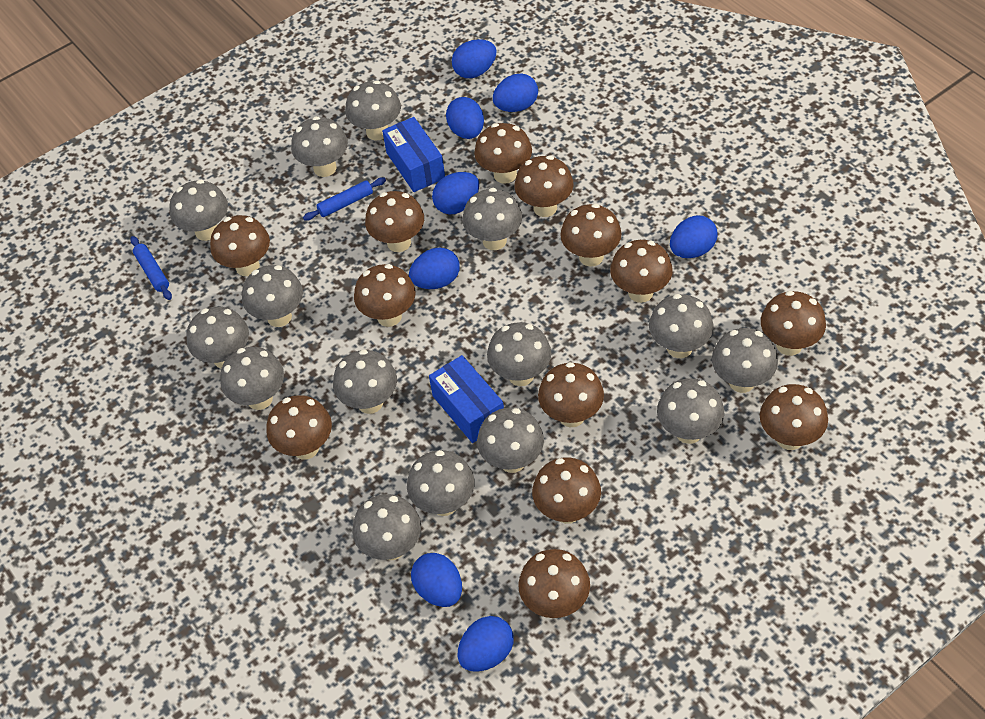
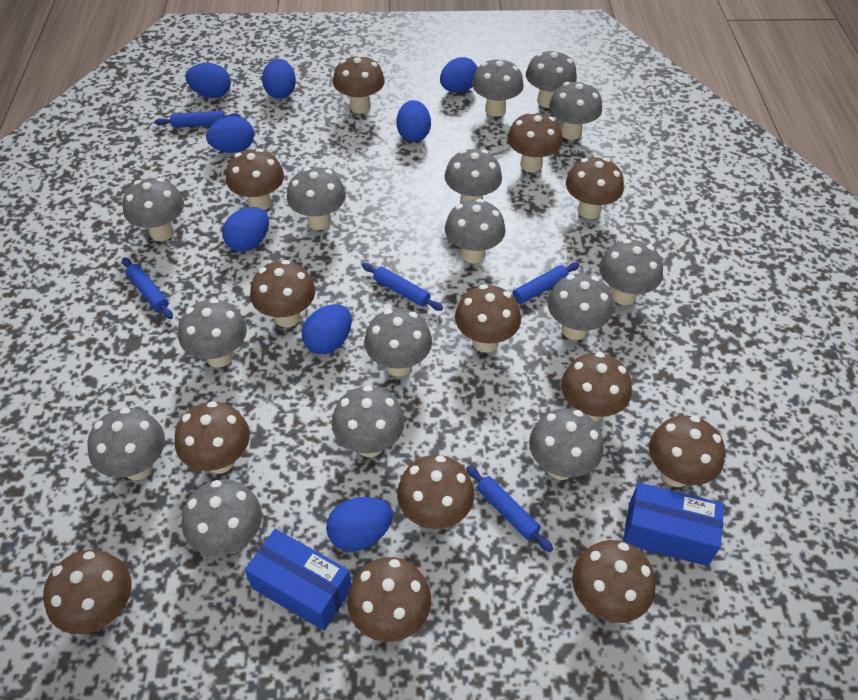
blue rolling pin: 2 -> 5

